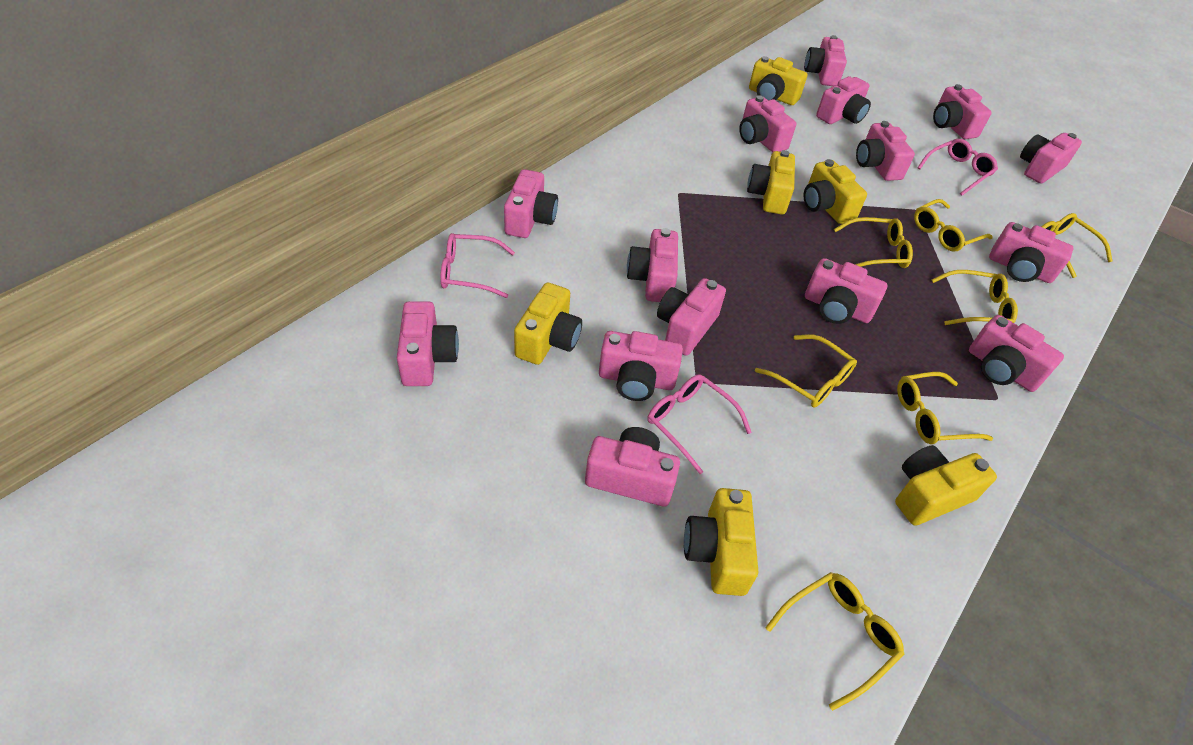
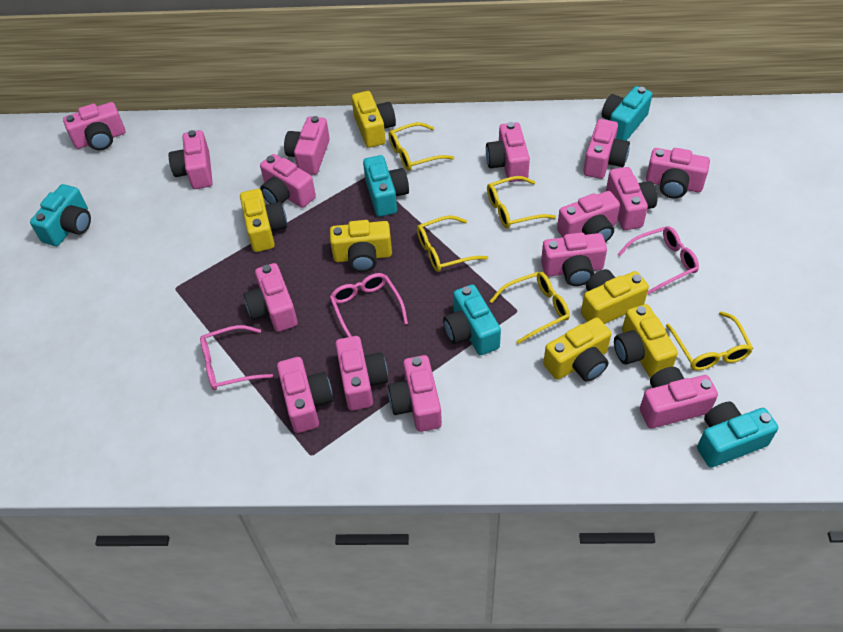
turquoise camera: 0 -> 5
yellow glasses: 7 -> 5

